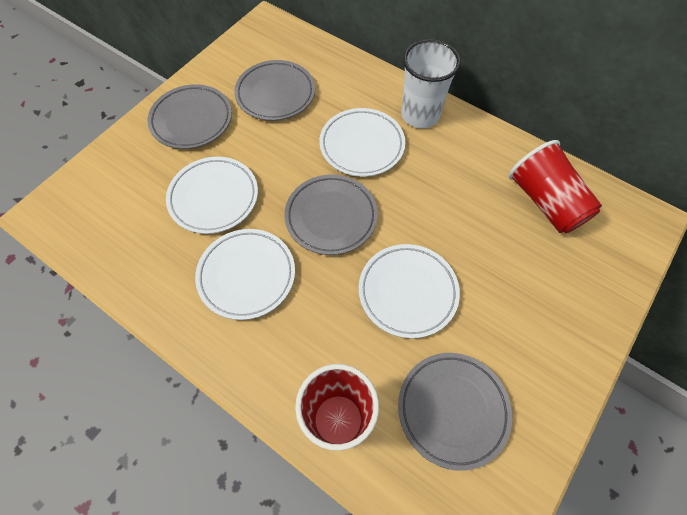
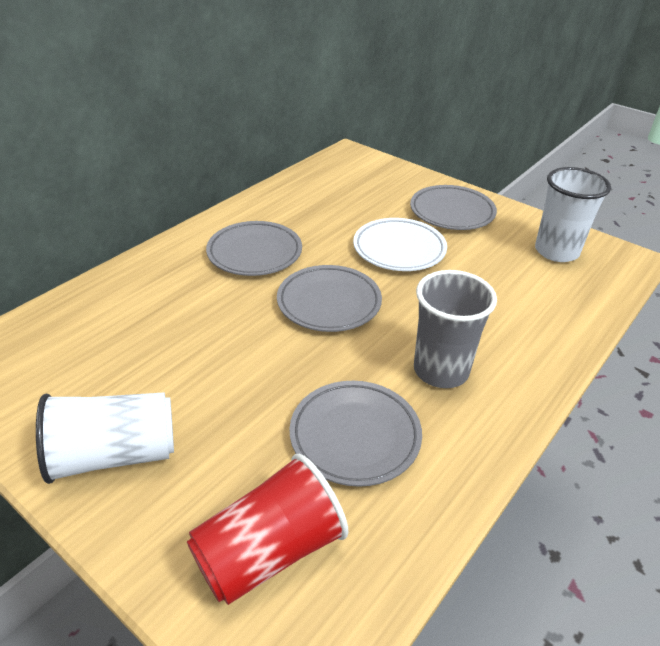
grey cup: 0 -> 1
red cup: 2 -> 1
white cup: 1 -> 2
white plate: 4 -> 1

